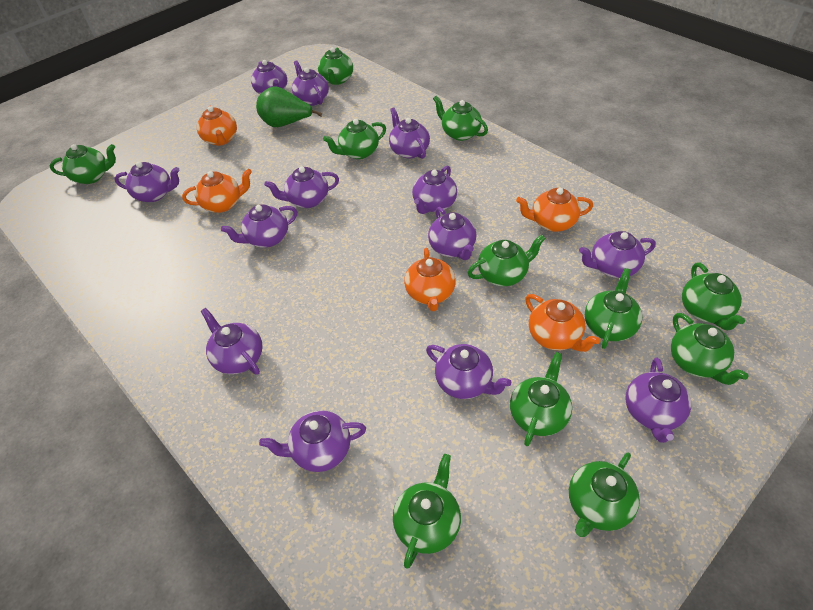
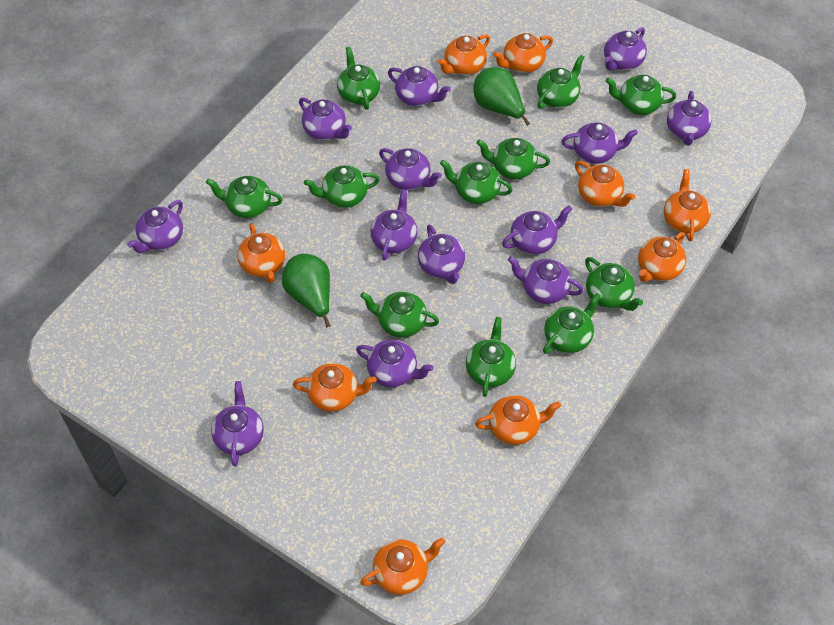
green pear: 1 -> 2
orange teapot: 5 -> 9

